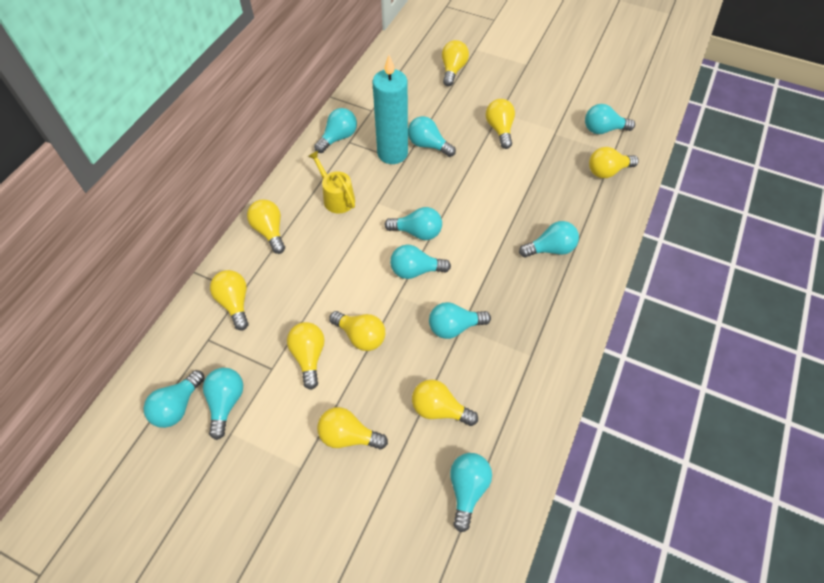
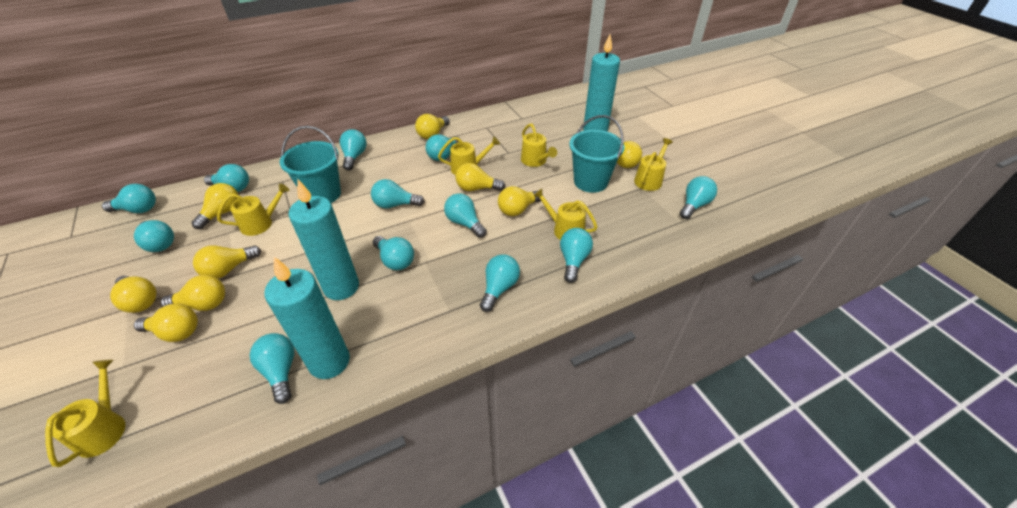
turquoise bucket: 0 -> 2
turquoise candle: 1 -> 3
turquoise light bulb: 10 -> 12
yellow watering can: 1 -> 6

